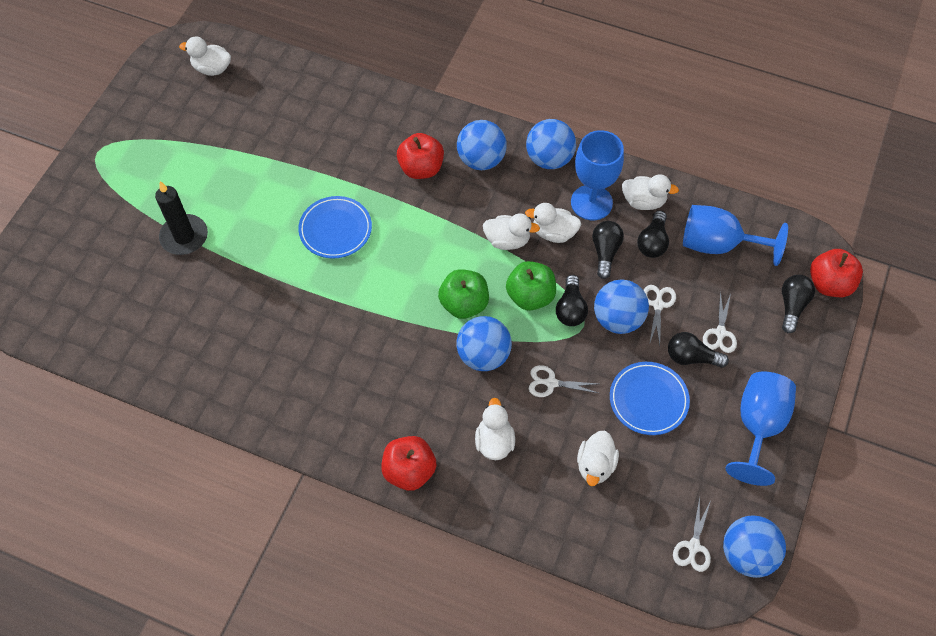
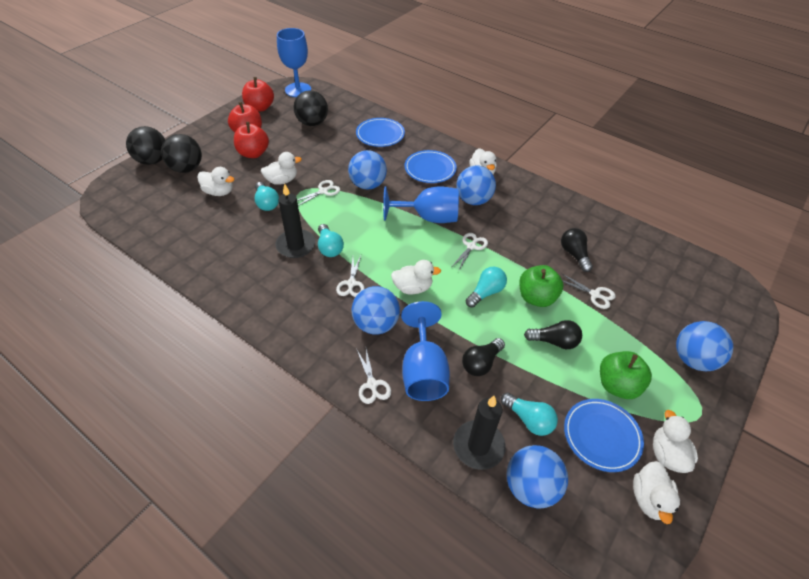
black ball: 0 -> 3
black candle: 1 -> 2
black light bulb: 5 -> 3
blue plate: 2 -> 3
turquoise light bulb: 0 -> 4
white scissors: 4 -> 5

